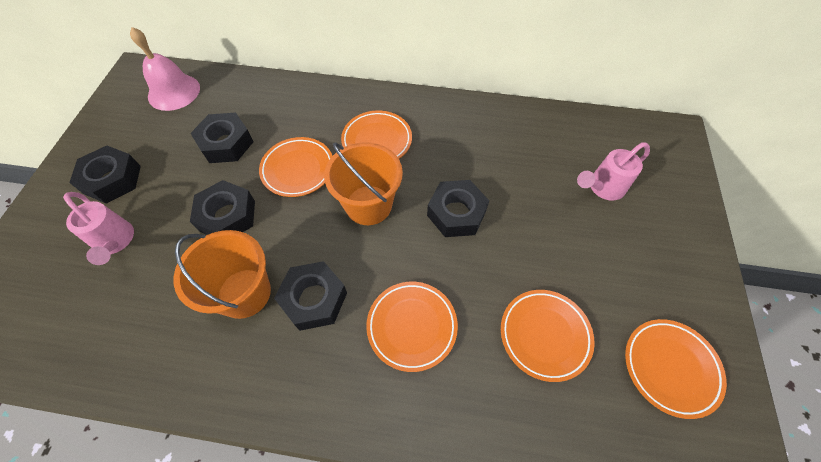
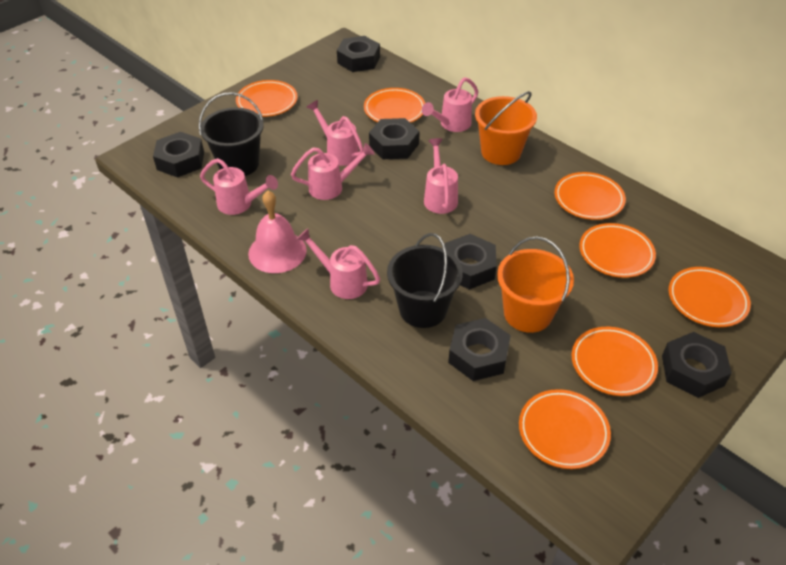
black bucket: 0 -> 2
black nut: 5 -> 6
orange plate: 5 -> 7
pink watering can: 2 -> 6

